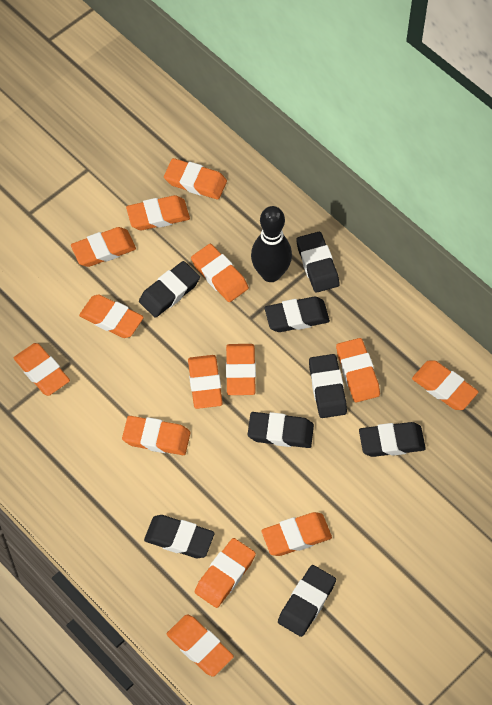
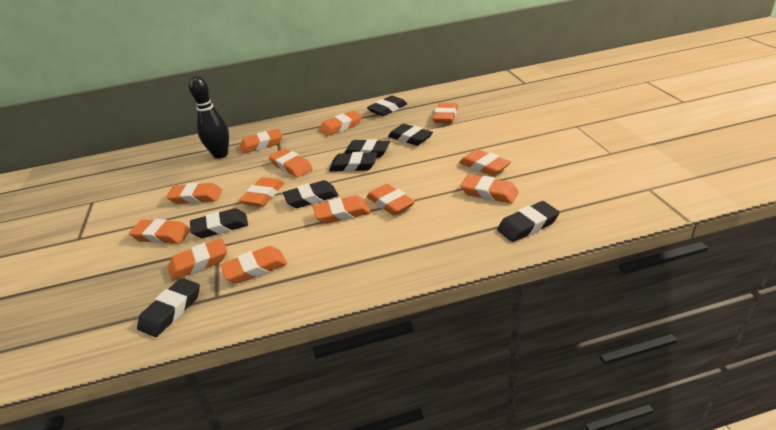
orange eraser: 14 -> 13

